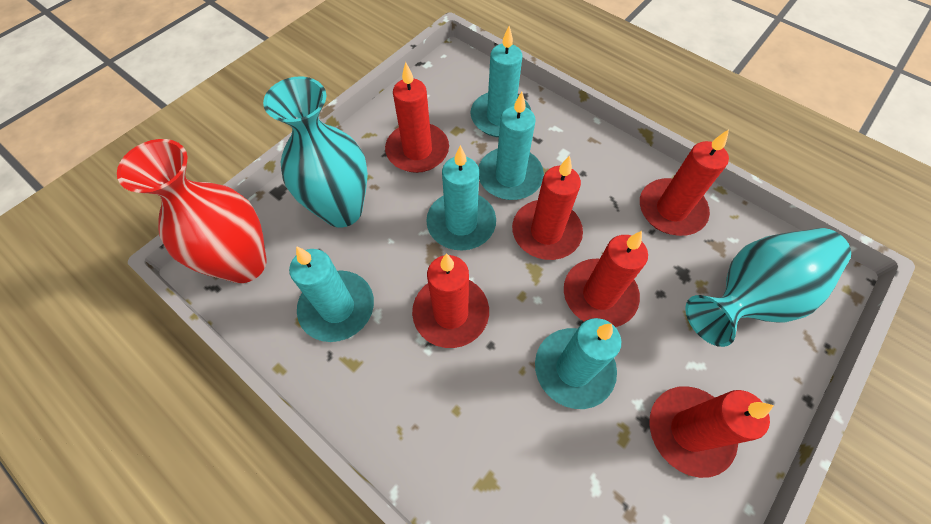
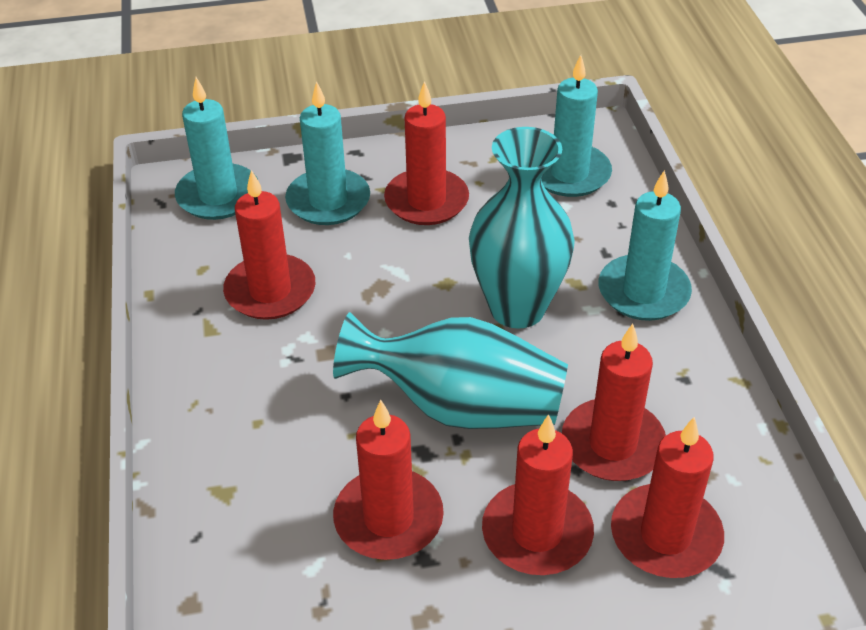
red vase: 1 -> 0
turquoise candle: 5 -> 4

